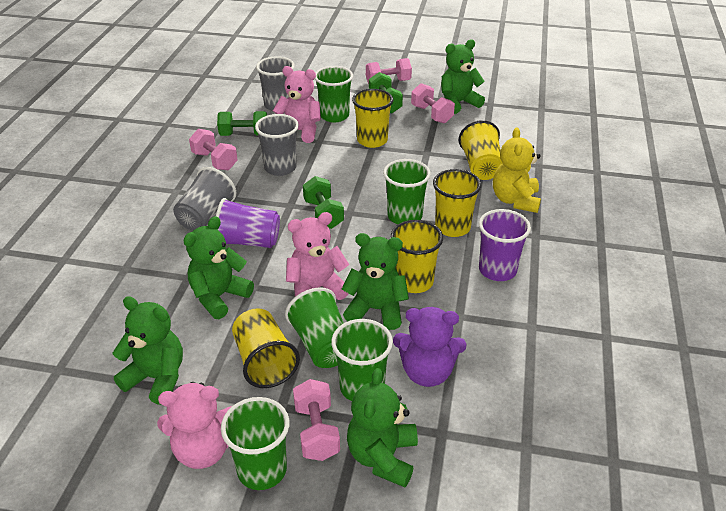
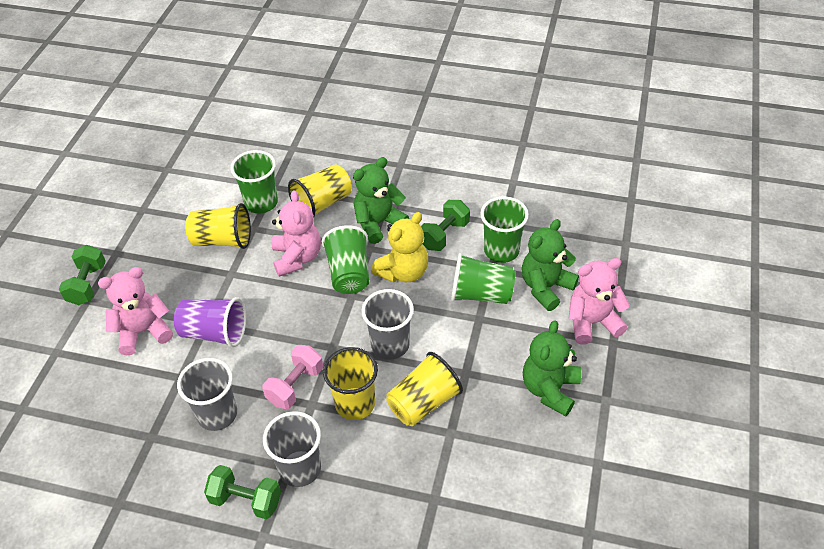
green cup: 5 -> 4
green teddy bear: 5 -> 3
pink dumbbell: 4 -> 1
purple cup: 2 -> 1
purple teddy bear: 1 -> 0
yellow cup: 5 -> 4

